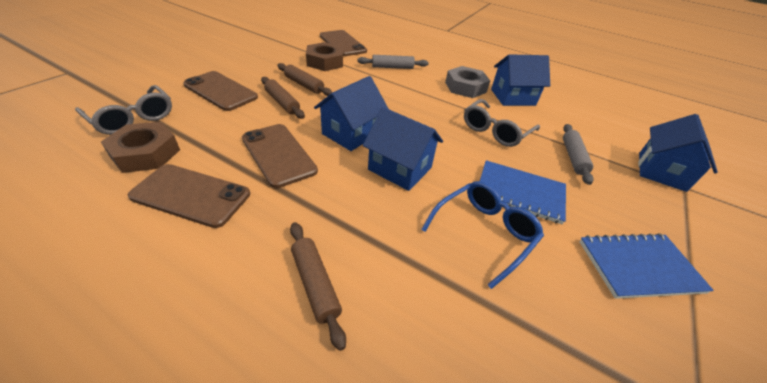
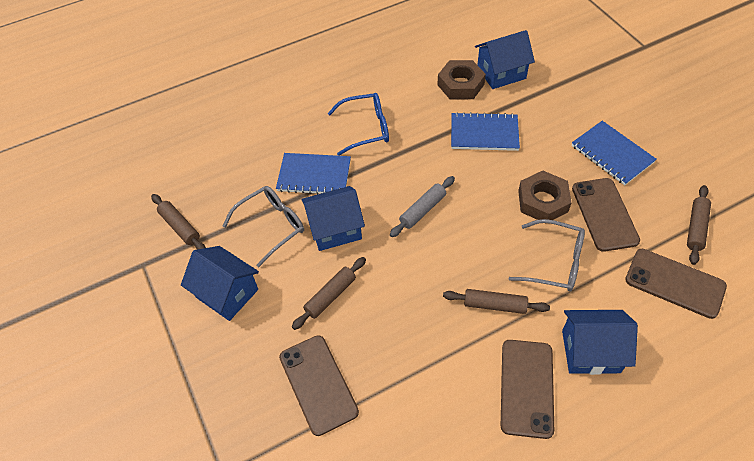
blue notebook: 2 -> 3
brown rolling pin: 3 -> 4
grey nut: 1 -> 0
grey rolling pin: 2 -> 1

